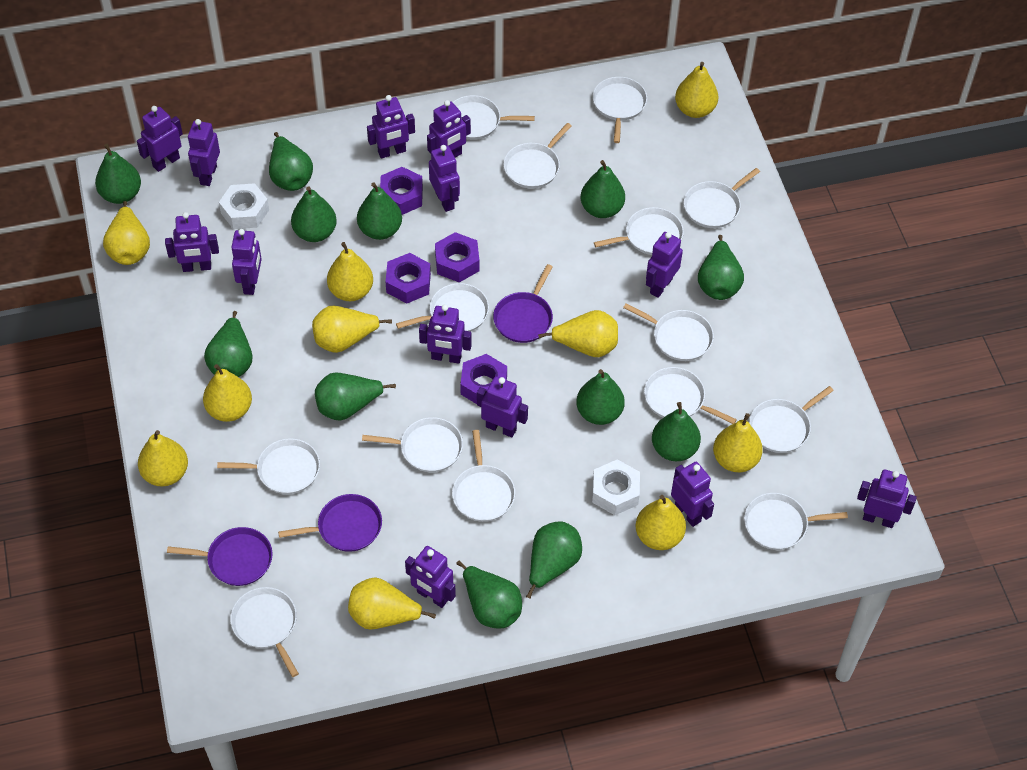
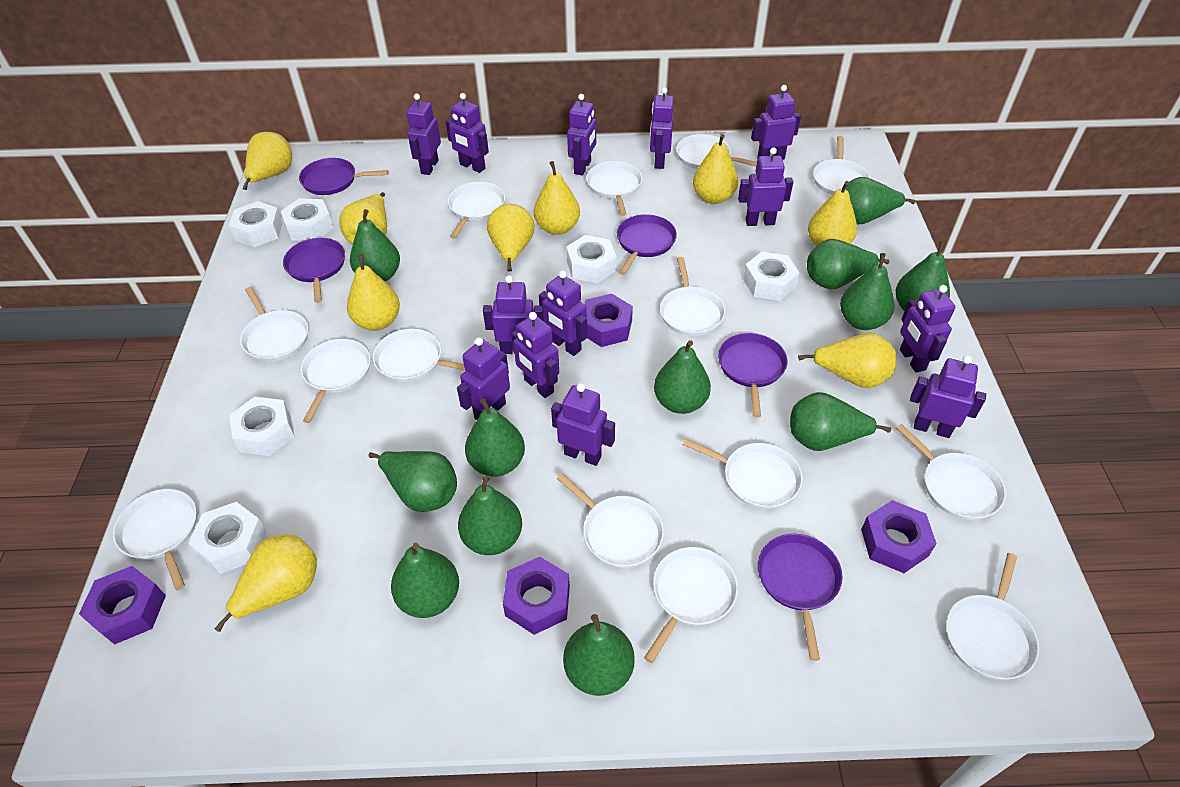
purple pan: 3 -> 5
white nut: 2 -> 6
yellow pear: 10 -> 9

